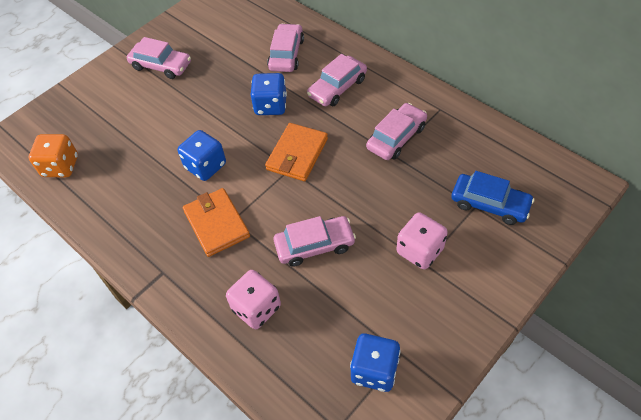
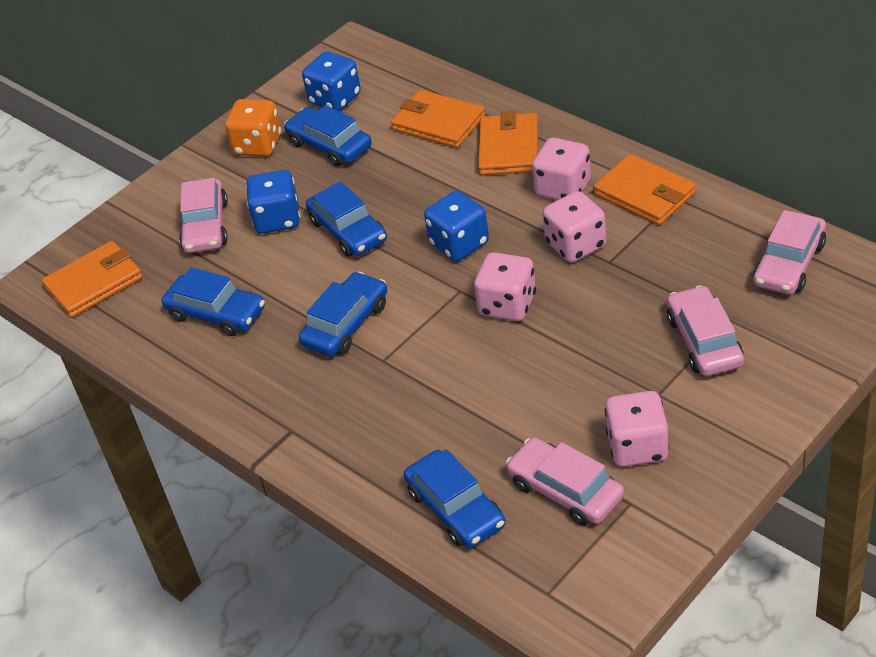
blue car: 1 -> 5
orange wallet: 2 -> 4
pink car: 5 -> 4
pink dice: 2 -> 4

